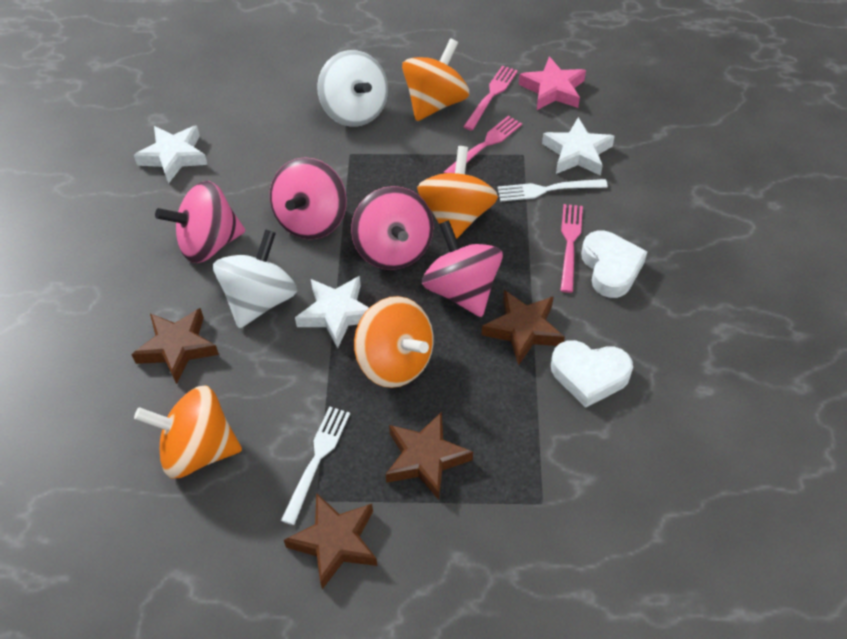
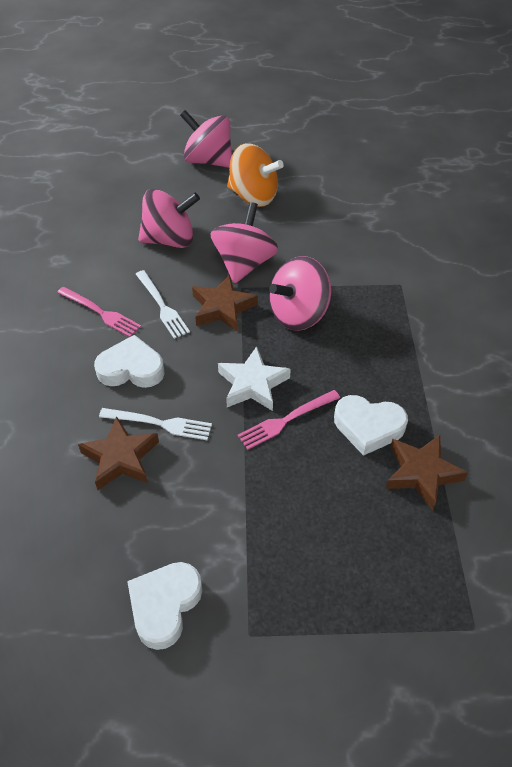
brown star: 4 -> 3
orange spinning top: 4 -> 1
pink fork: 3 -> 2
pink star: 1 -> 0
white heart: 2 -> 3
white spinning top: 2 -> 0
white star: 3 -> 1

